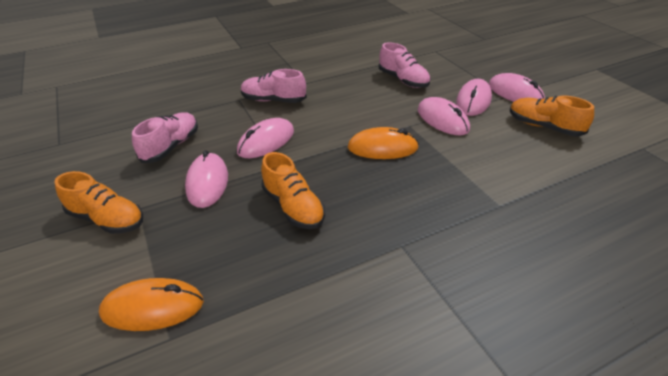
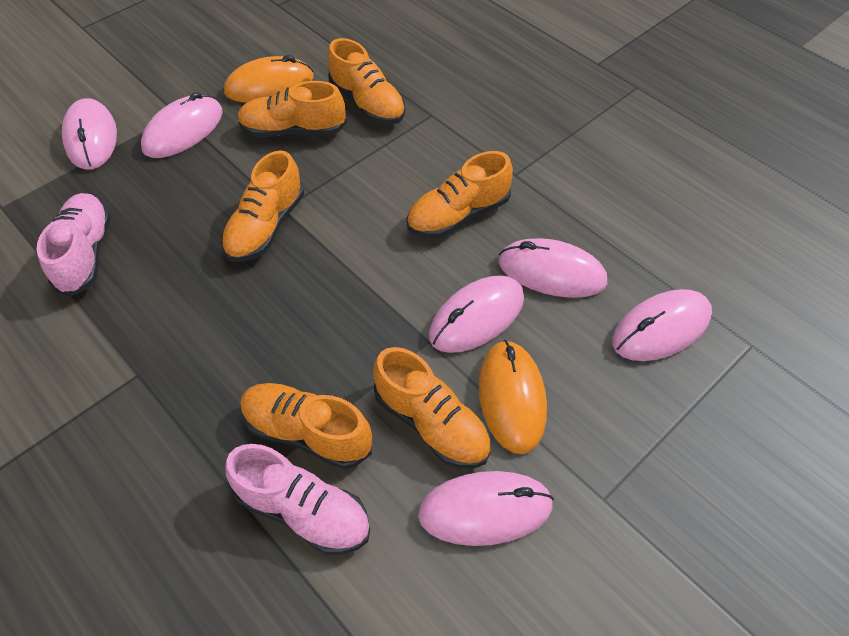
orange shoe: 3 -> 6
pink mouse: 5 -> 6
pink shoe: 3 -> 2

